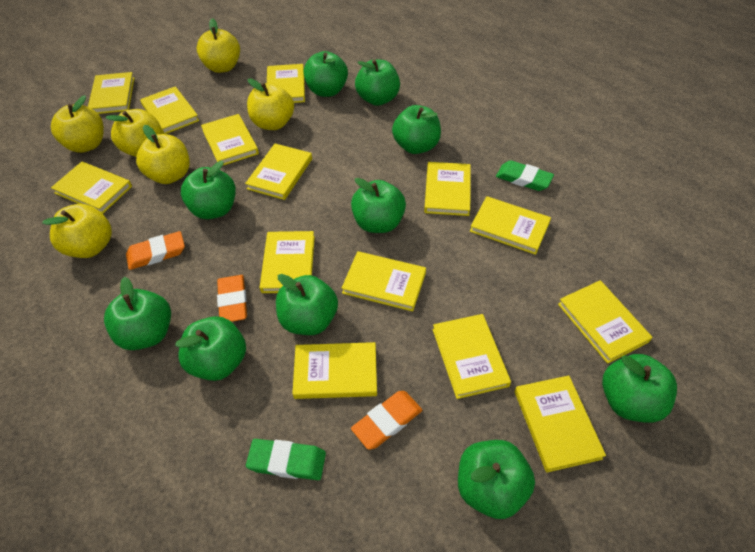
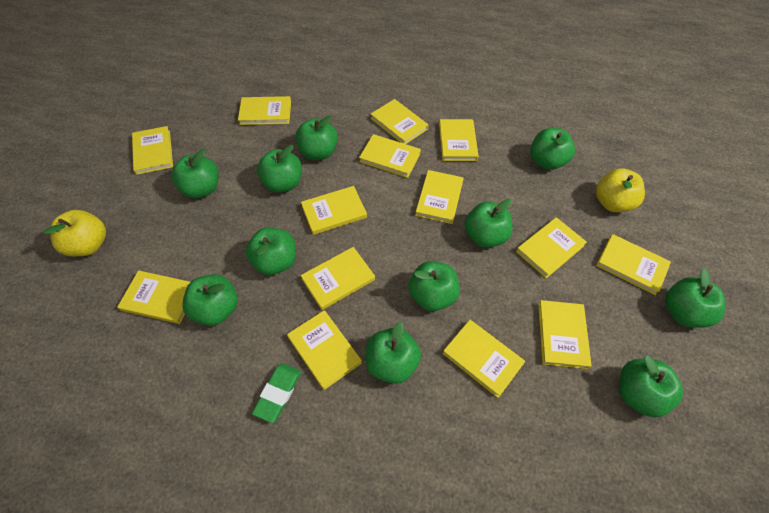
green apple: 10 -> 11
green eraser: 2 -> 1
orange eraser: 3 -> 0
yellow apple: 6 -> 2

